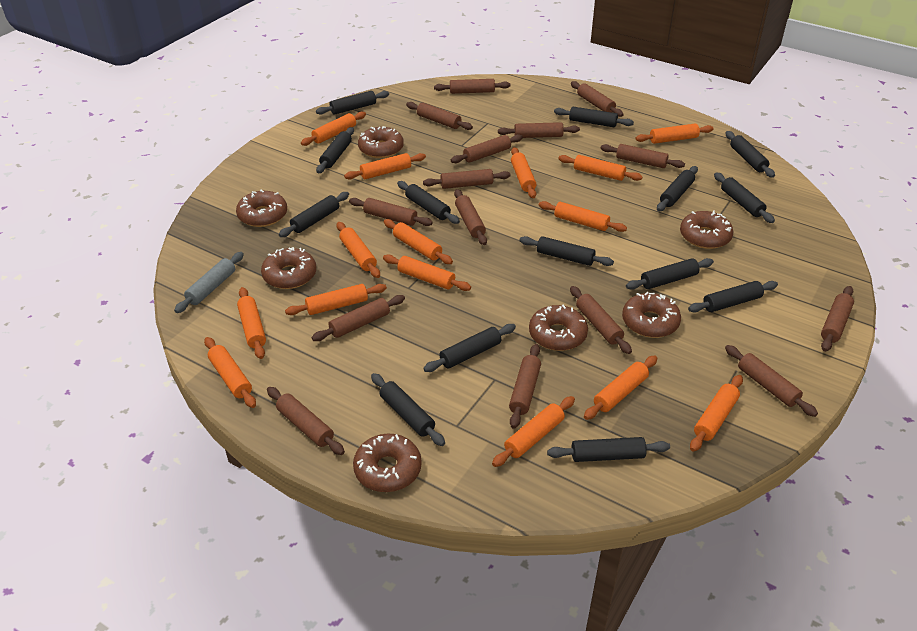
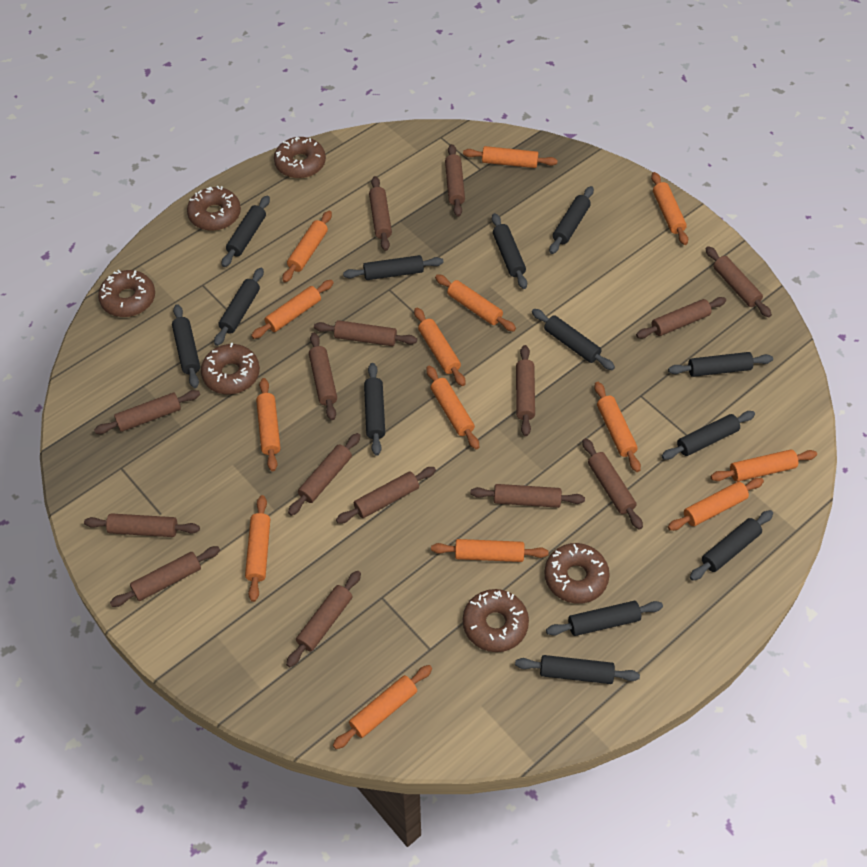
black rolling pin: 14 -> 13
brown donut: 7 -> 6
grey rolling pin: 1 -> 0
orange rolling pin: 15 -> 14

